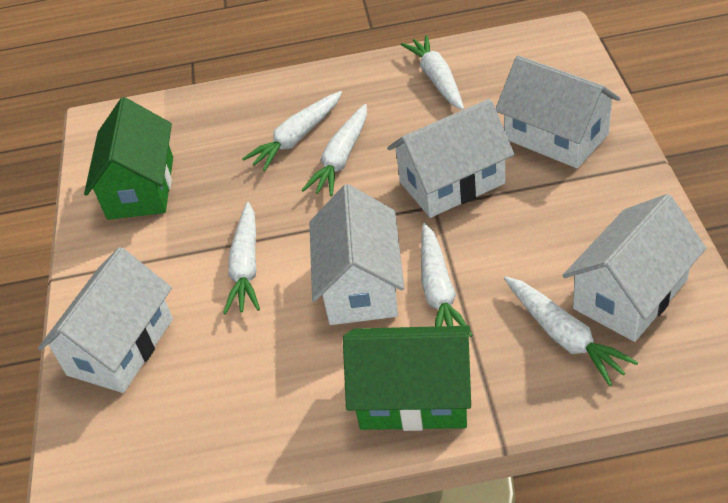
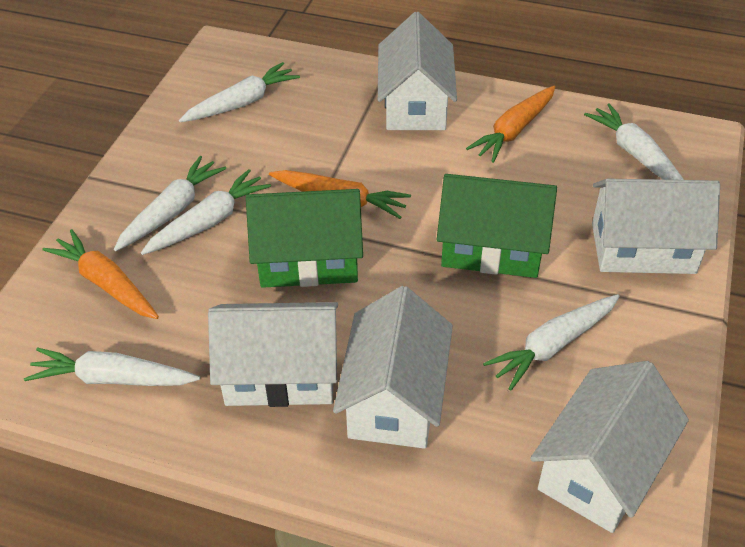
orange carrot: 0 -> 3

